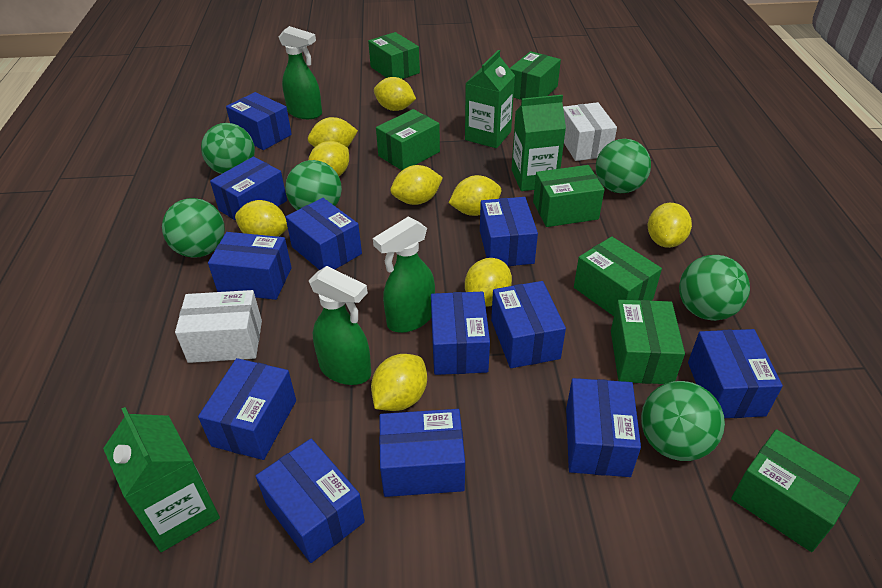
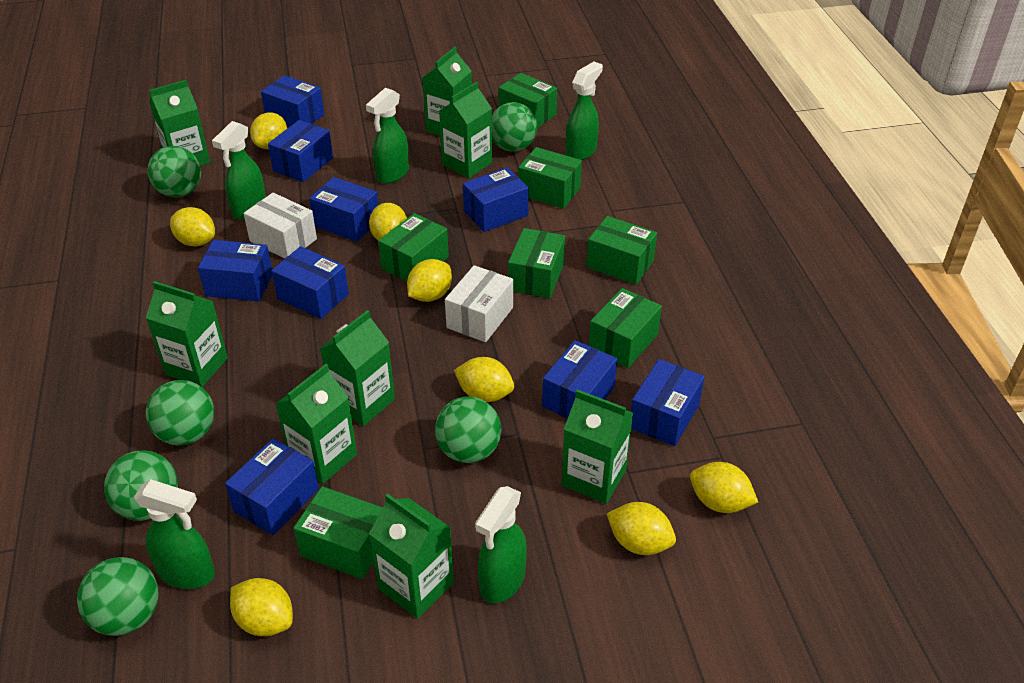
blue box: 12 -> 9
green carton: 3 -> 8
green spray bottle: 3 -> 5
yellow lemon: 9 -> 8

